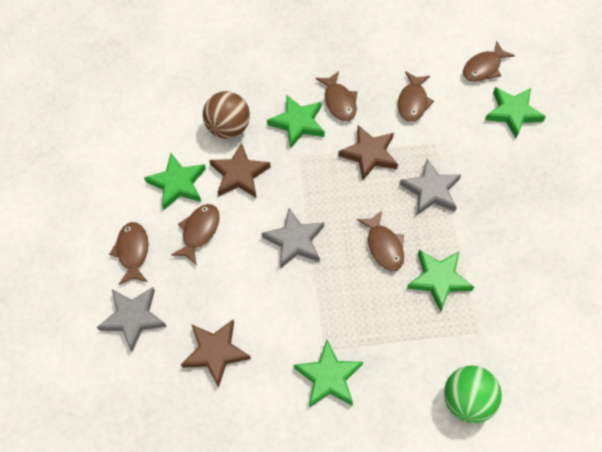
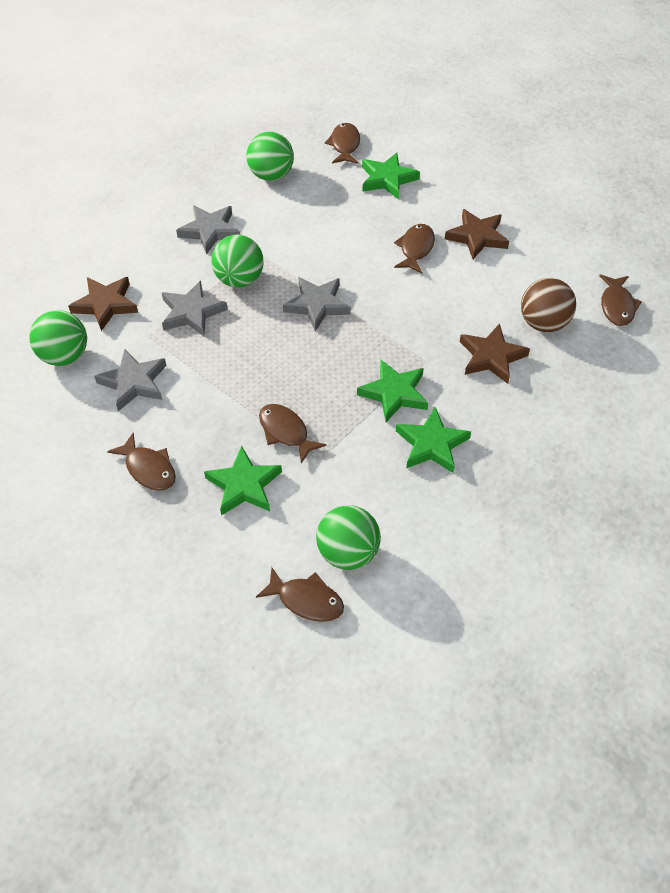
green ball: 1 -> 4
green star: 5 -> 4
grey star: 3 -> 4

